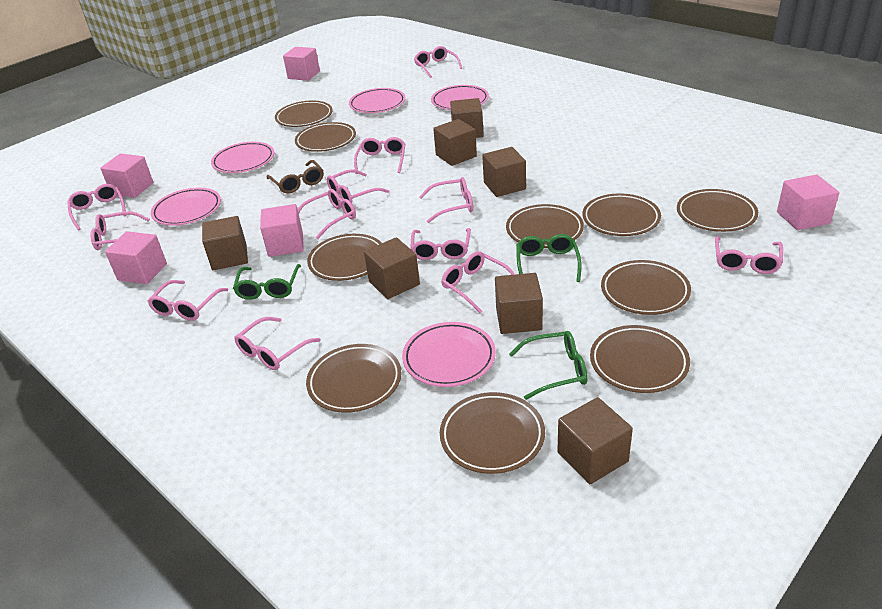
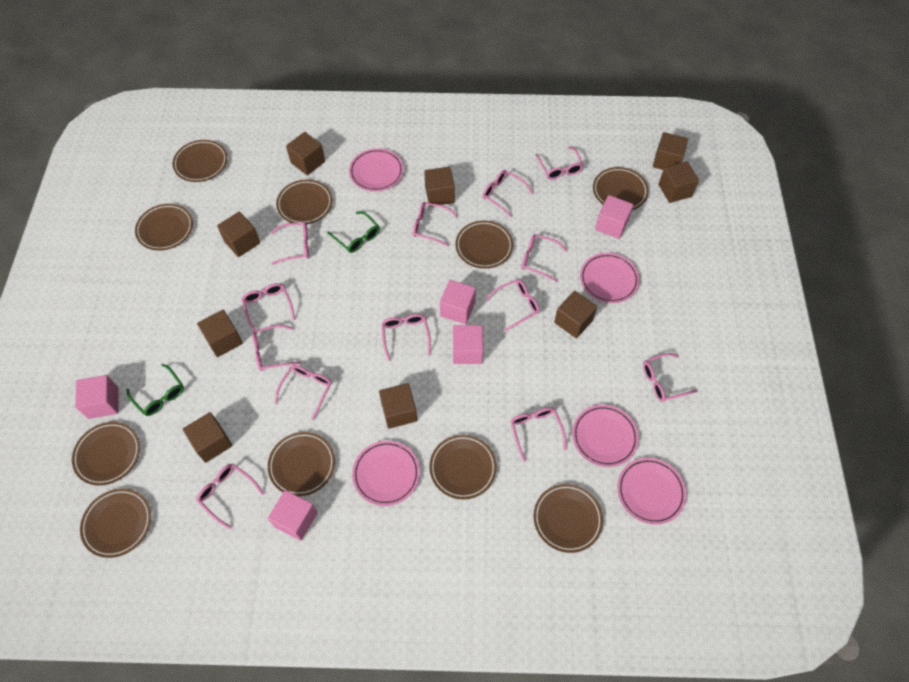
brown cube: 7 -> 9
brown glasses: 1 -> 0
green glasses: 3 -> 2
pink glasses: 12 -> 13

